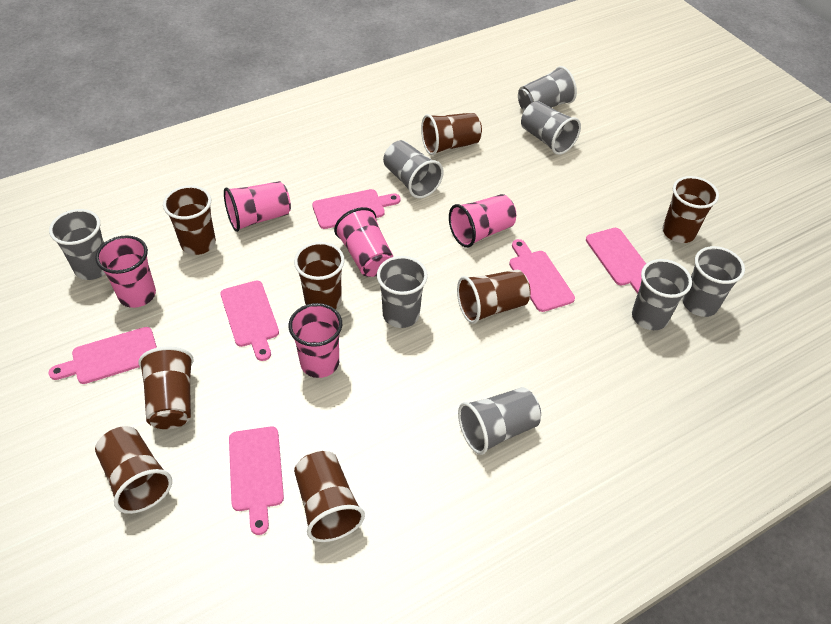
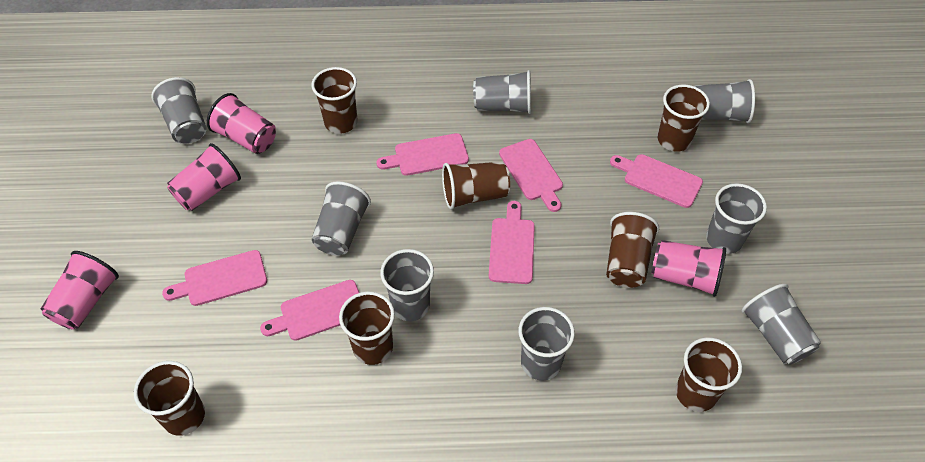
brown cup: 8 -> 7
pink cup: 5 -> 4

